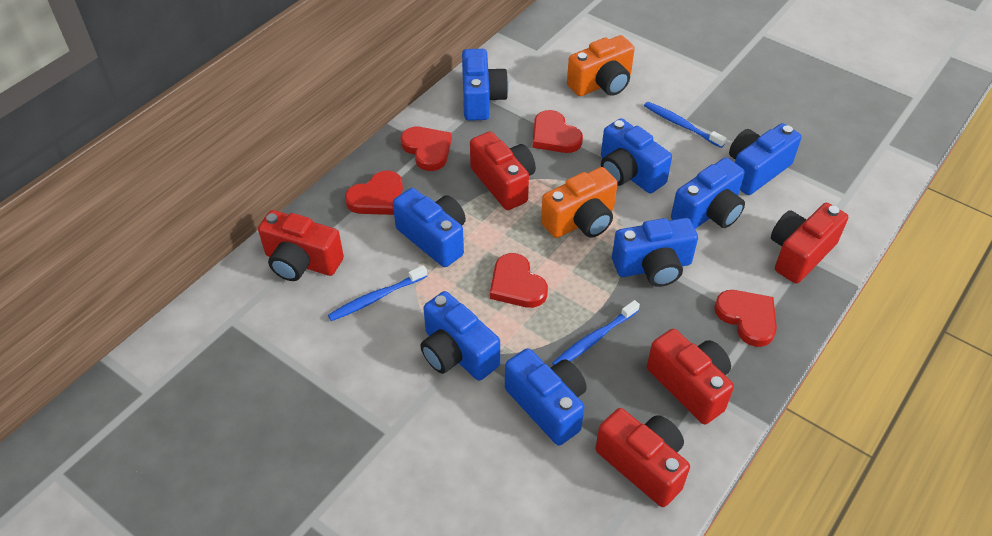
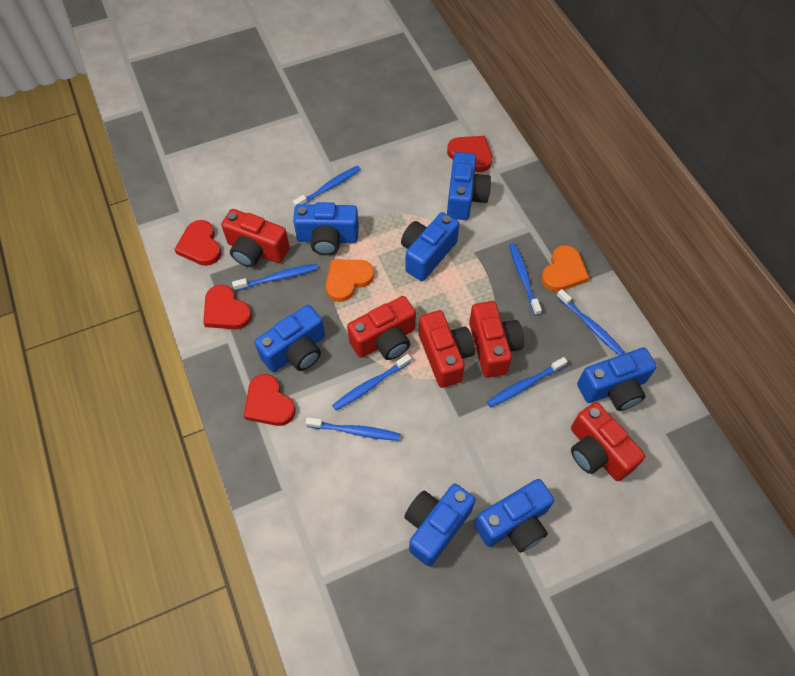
blue camera: 8 -> 7
blue toothbrush: 3 -> 7
orange camera: 2 -> 0
orange heart: 0 -> 2
red heart: 5 -> 4

